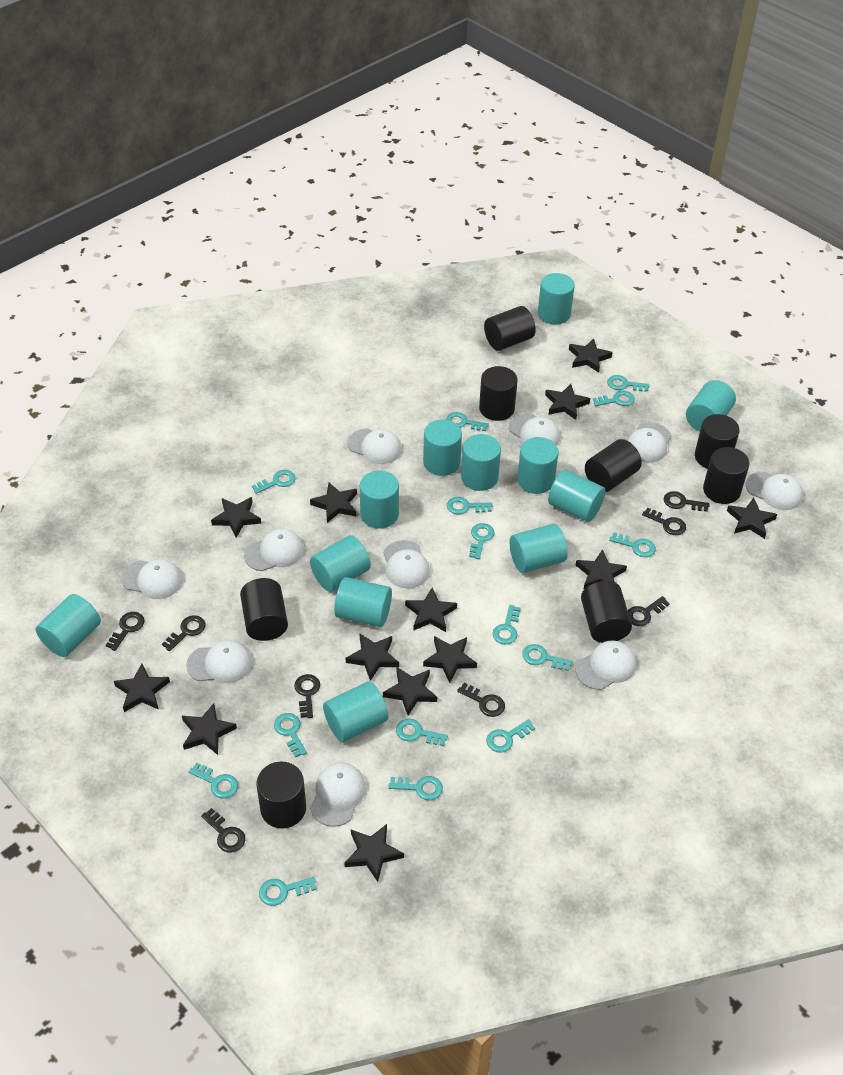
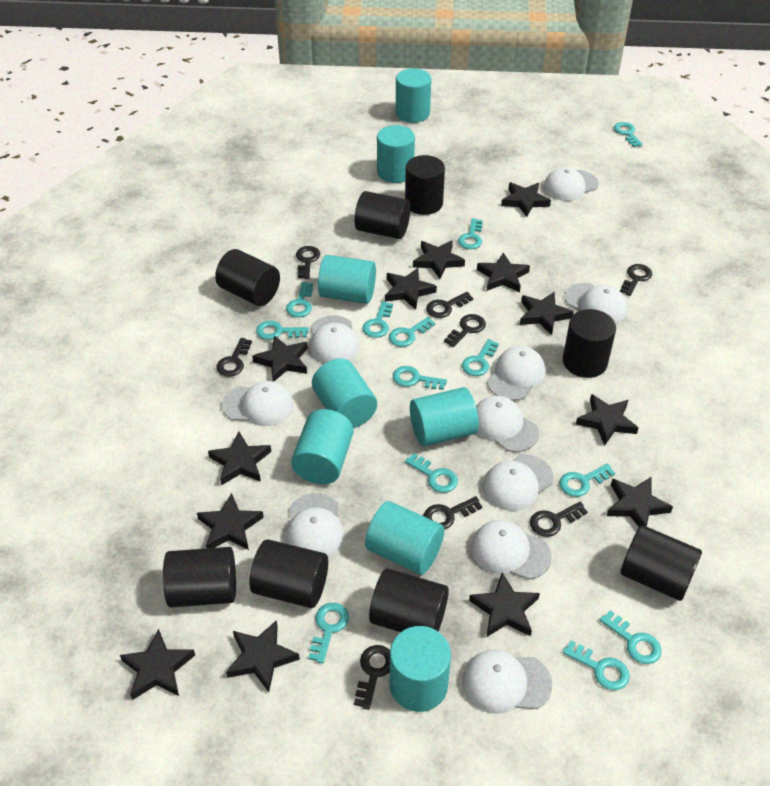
turquoise cylinder: 12 -> 8
turquoise key: 15 -> 13

